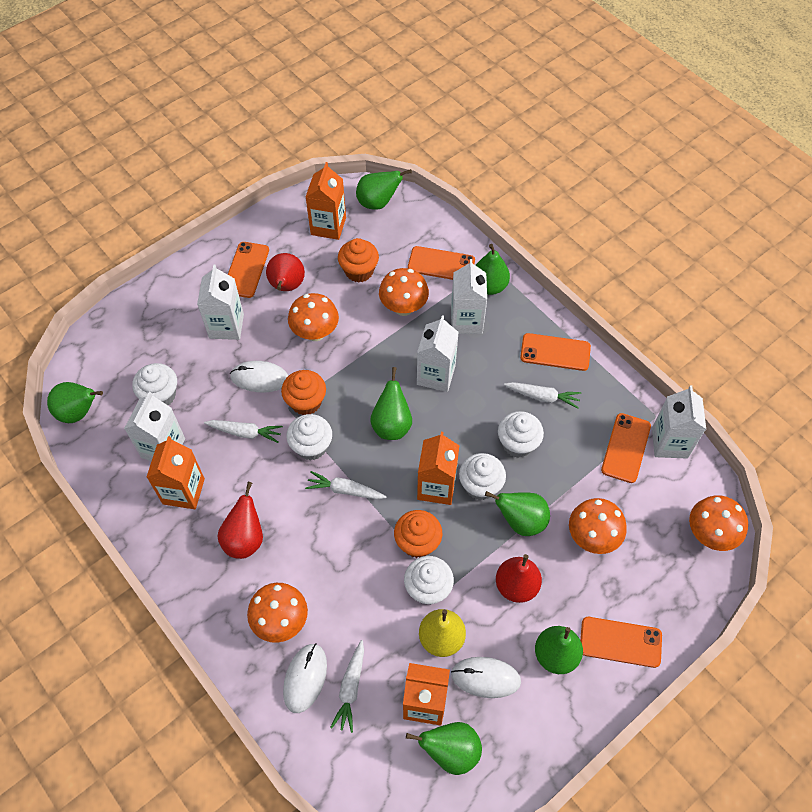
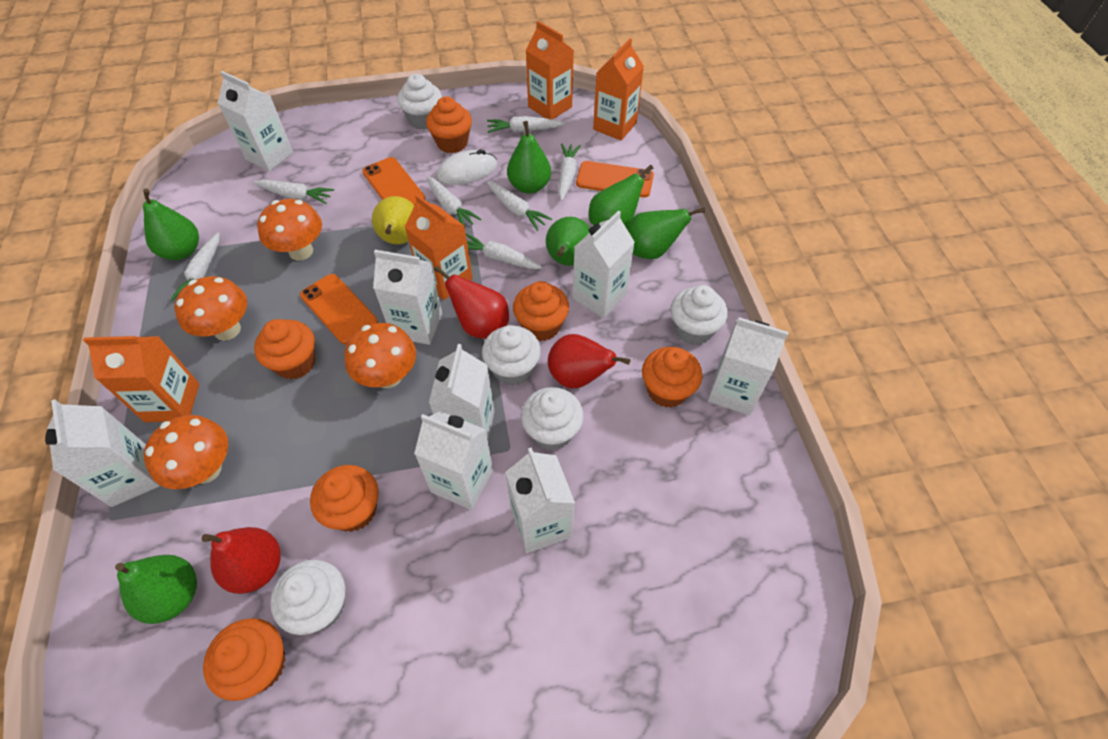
green pear: 7 -> 6
orange cupcake: 3 -> 6
orange mushroom: 5 -> 4
orange phone: 5 -> 3
white carrot: 4 -> 7
white carton: 5 -> 8
white mouse: 3 -> 1

